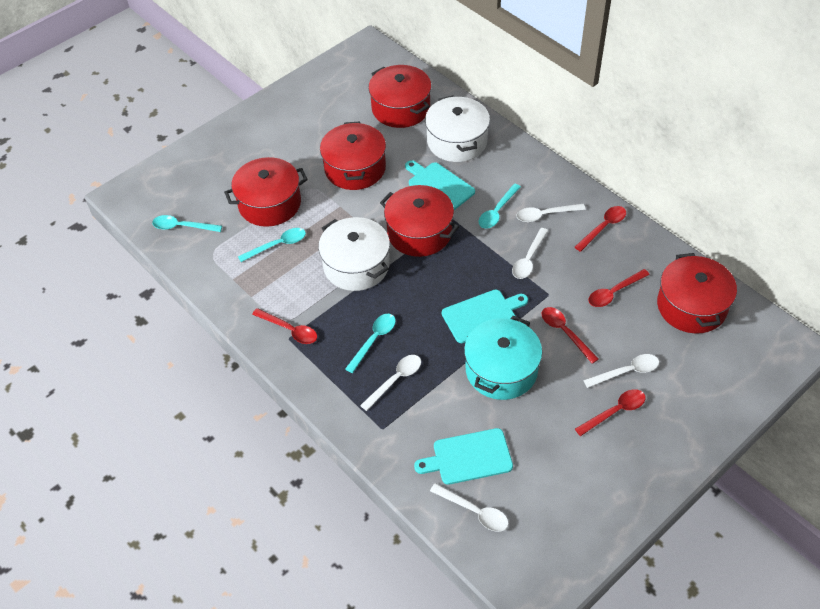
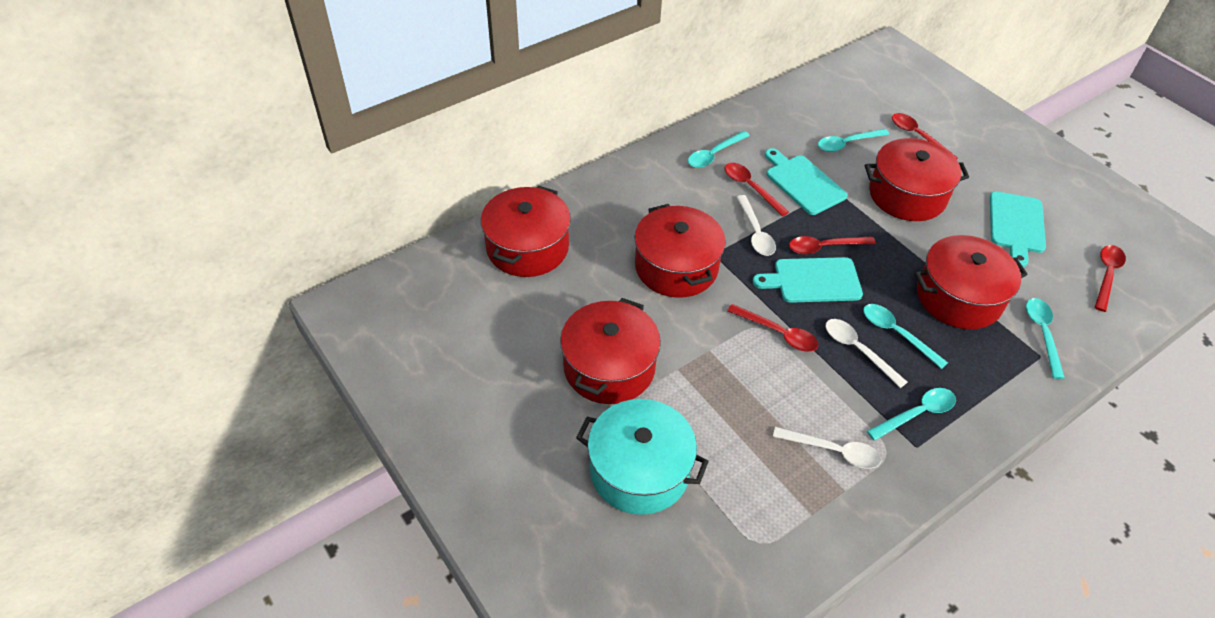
turquoise spoon: 4 -> 5
white pot: 2 -> 0
white spoon: 5 -> 3

